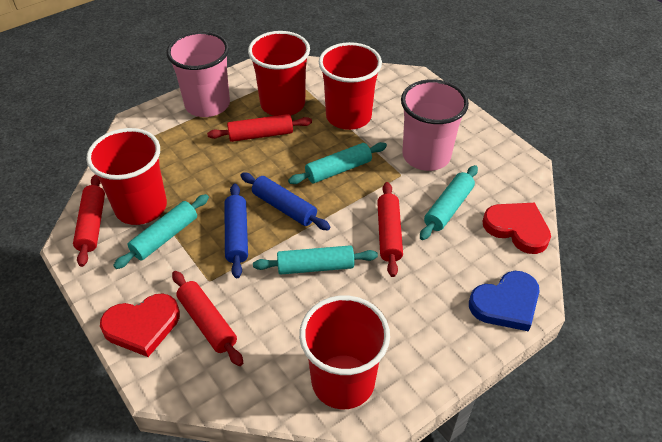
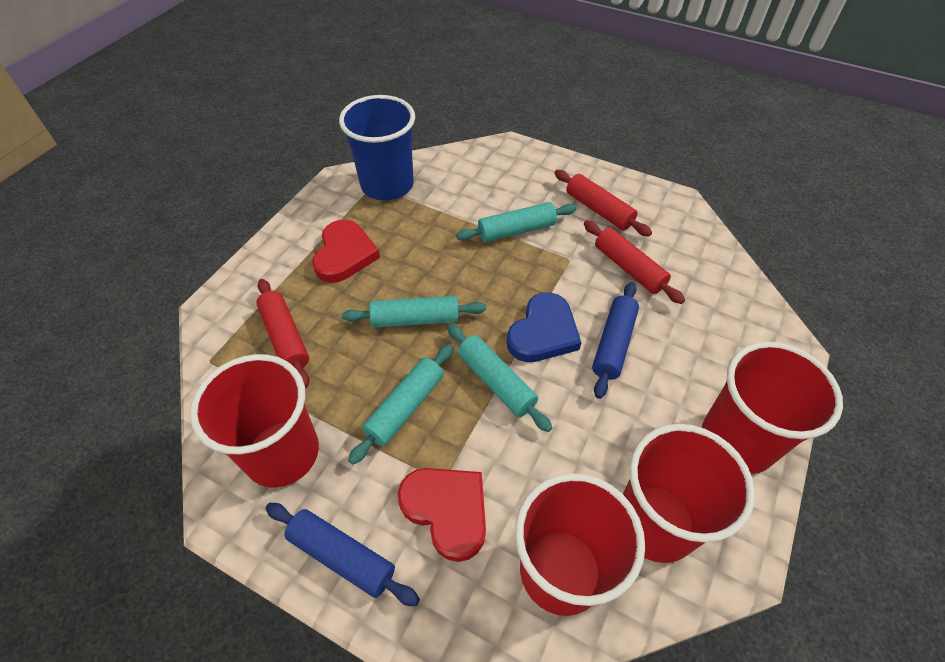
blue cup: 0 -> 1
pink cup: 2 -> 0
red rolling pin: 4 -> 3

